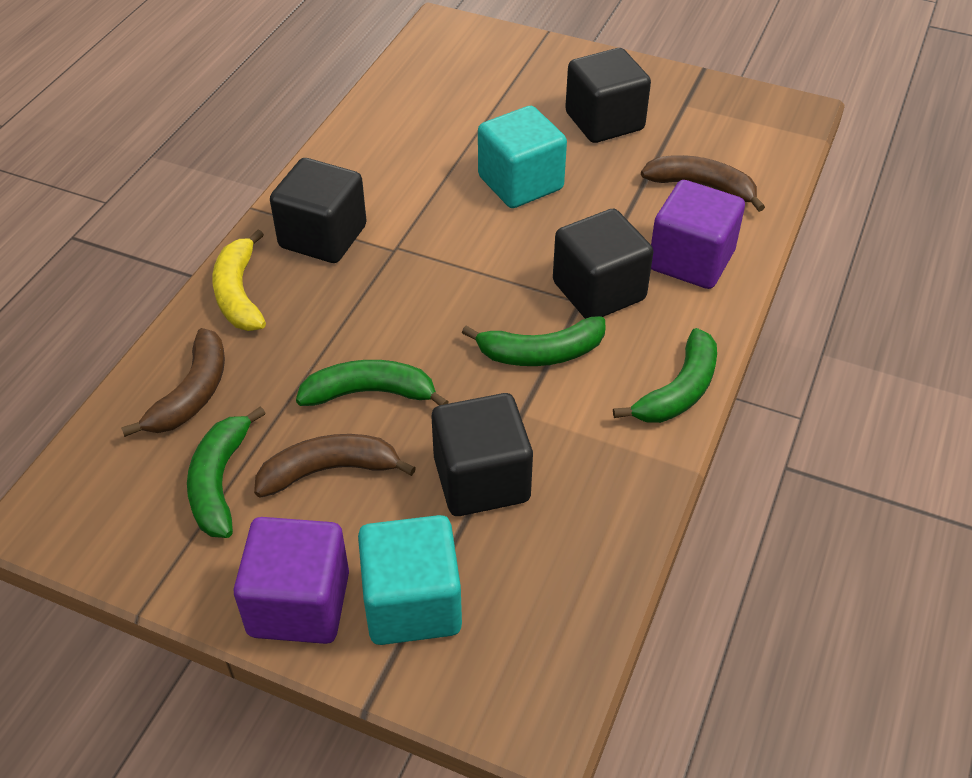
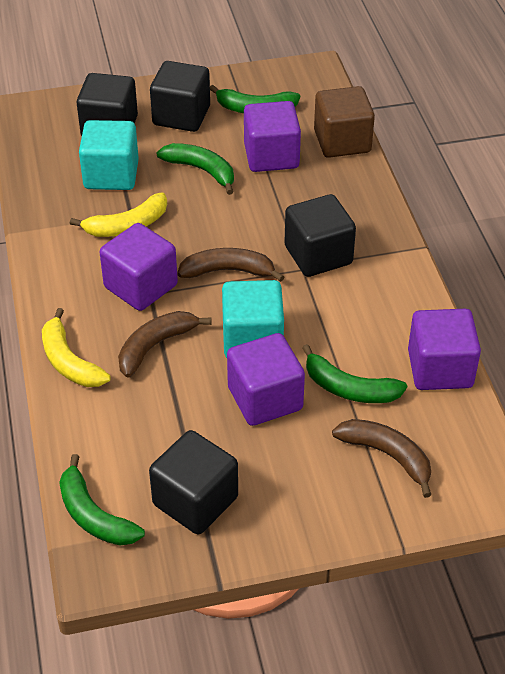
brown cube: 0 -> 1
purple cube: 2 -> 4
yellow banana: 1 -> 2

